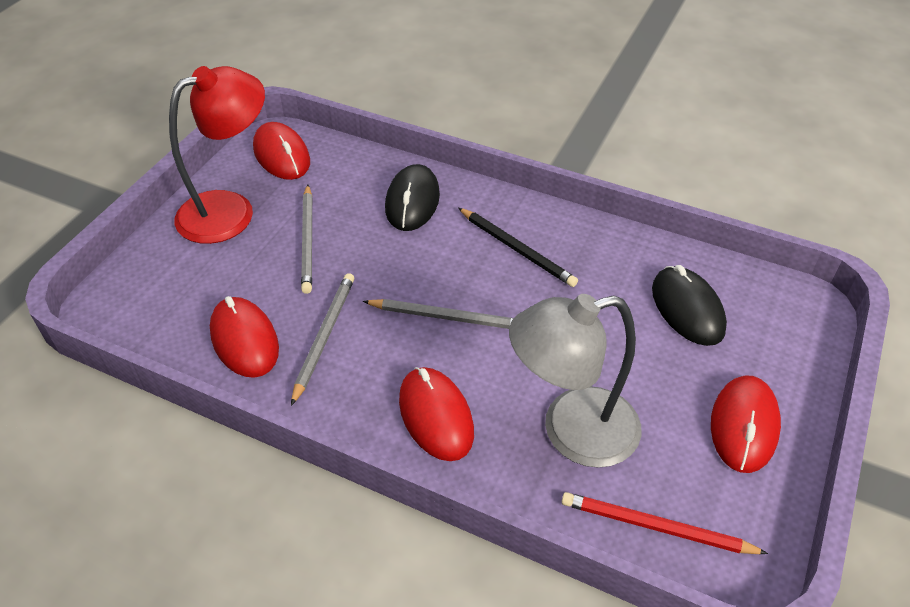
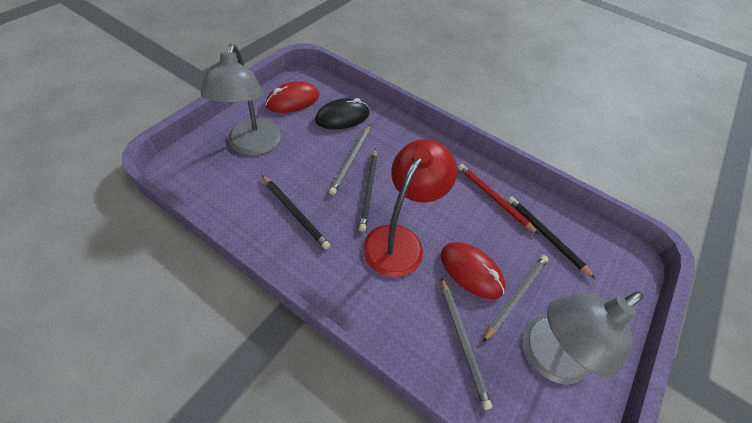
black mouse: 2 -> 1
black pencil: 1 -> 3
grey lamp: 1 -> 2
red mouse: 4 -> 2

